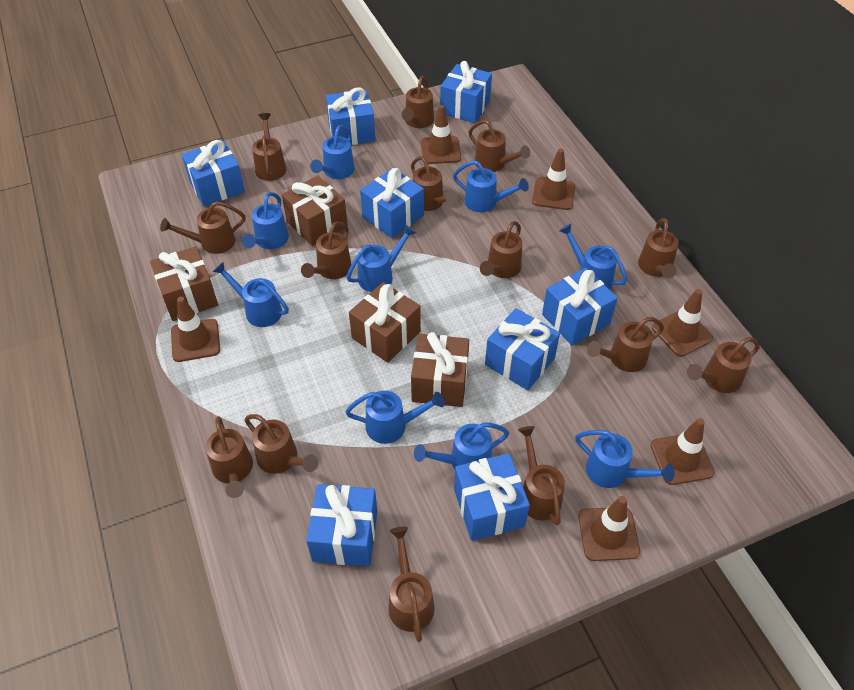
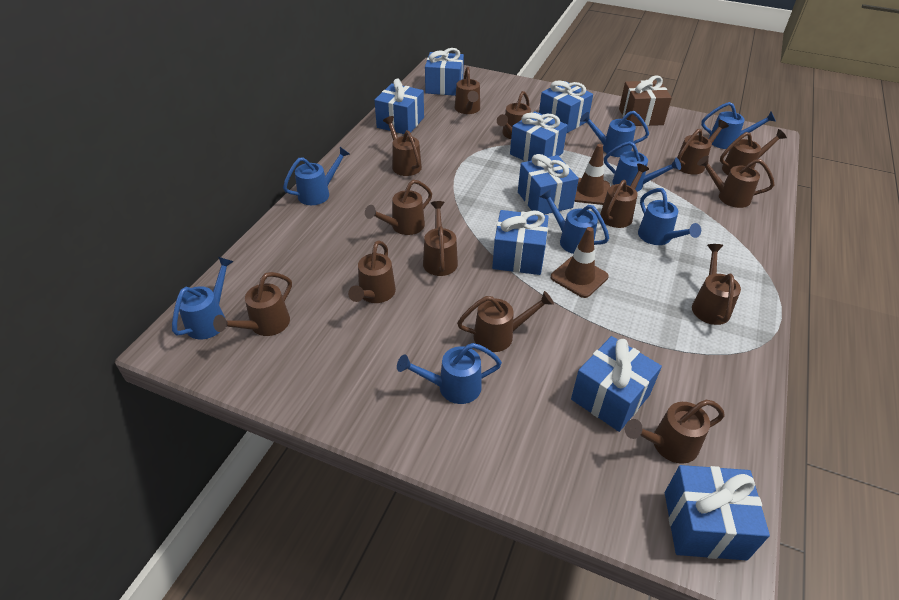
blue watering can: 9 -> 8
brown gift: 4 -> 1
brown traffic cone: 6 -> 2

